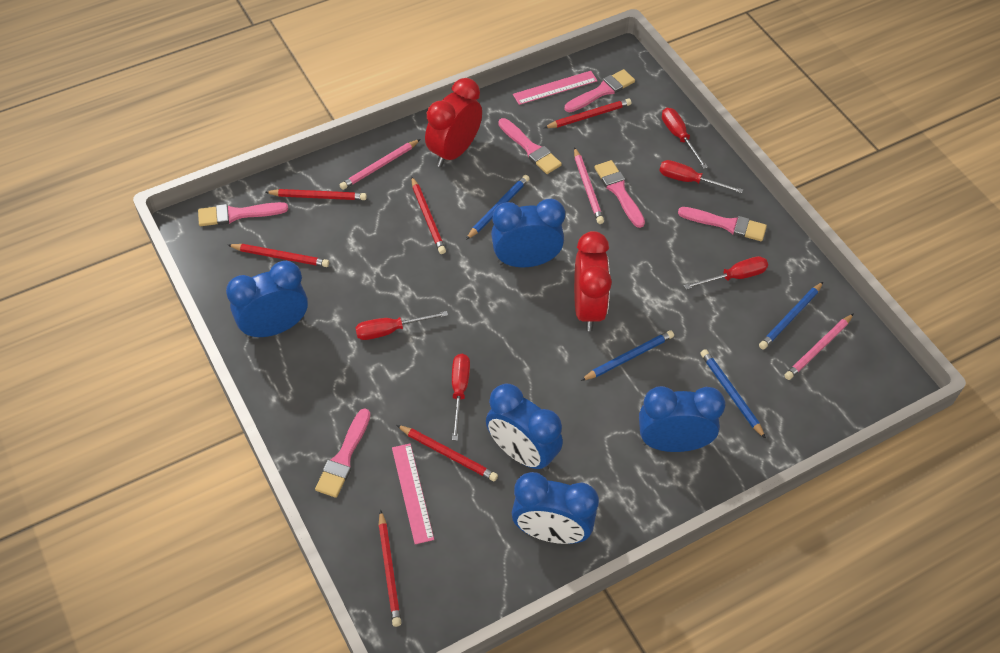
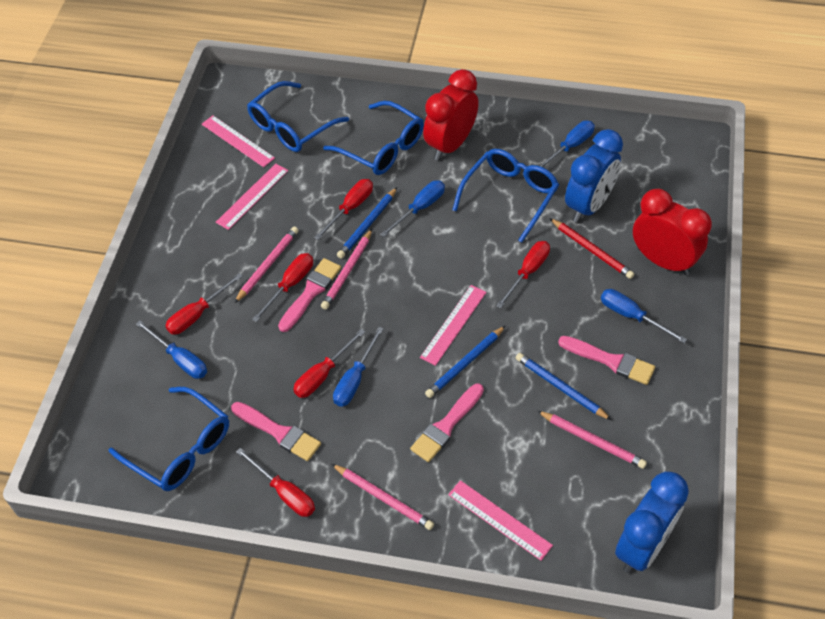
blue clock: 5 -> 2
blue glasses: 0 -> 4
blue pencil: 4 -> 3
blue screwdriver: 0 -> 5
pink brush: 6 -> 4
pink pencil: 3 -> 4
pink ruler: 2 -> 4
red pencil: 6 -> 1
red screwdriver: 5 -> 6

